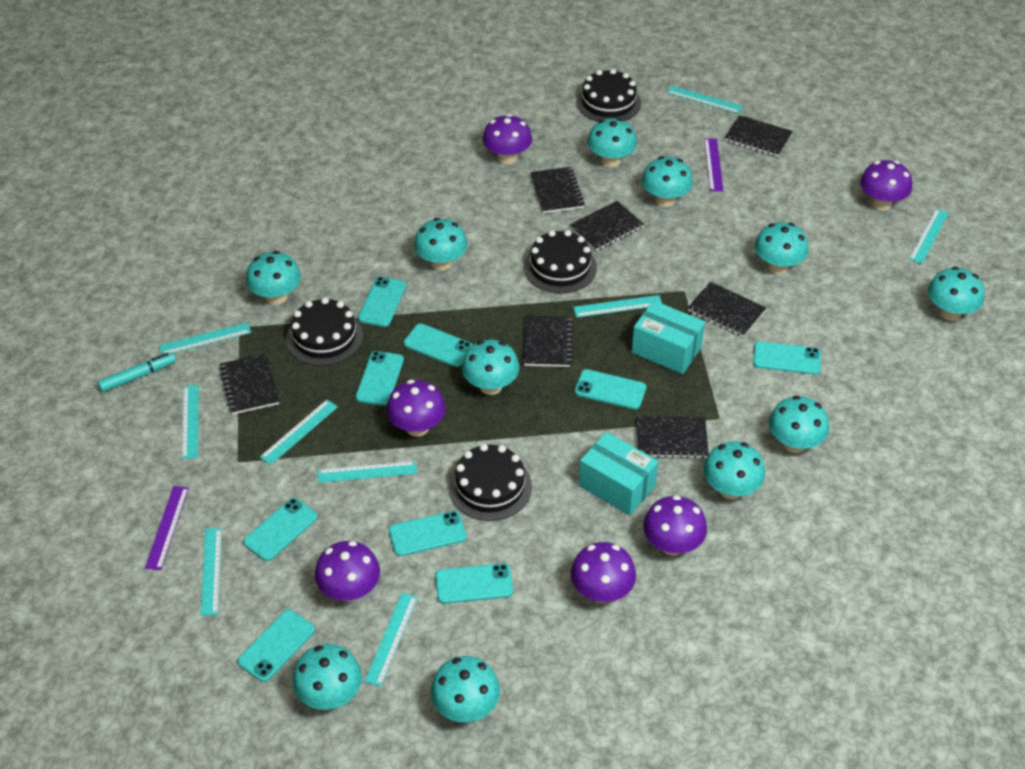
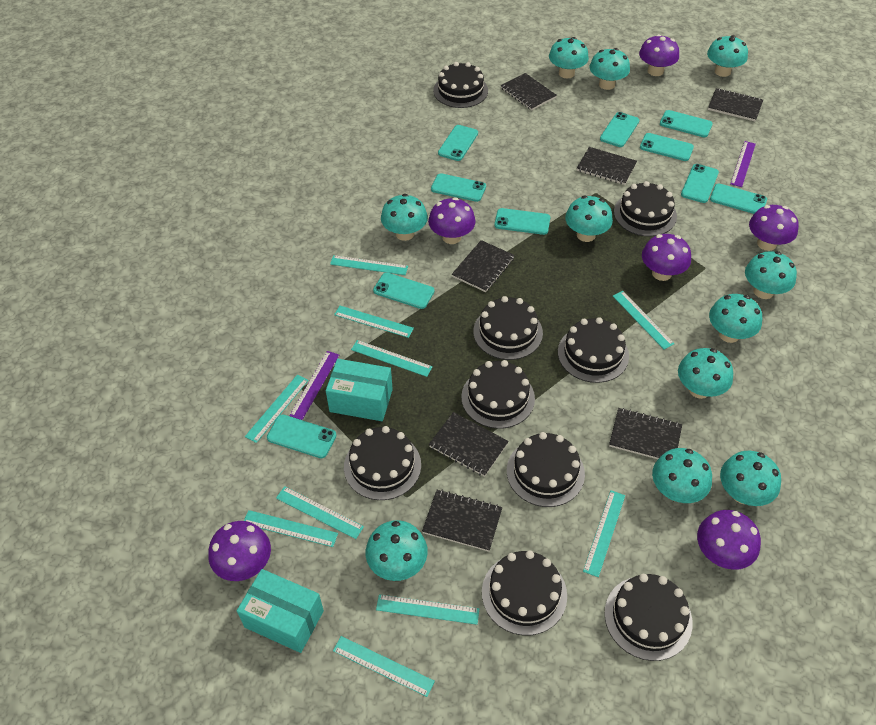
black cake: 4 -> 9
turquoise marker: 1 -> 0
turquoise phone: 9 -> 10
turquoise ruler: 9 -> 10

